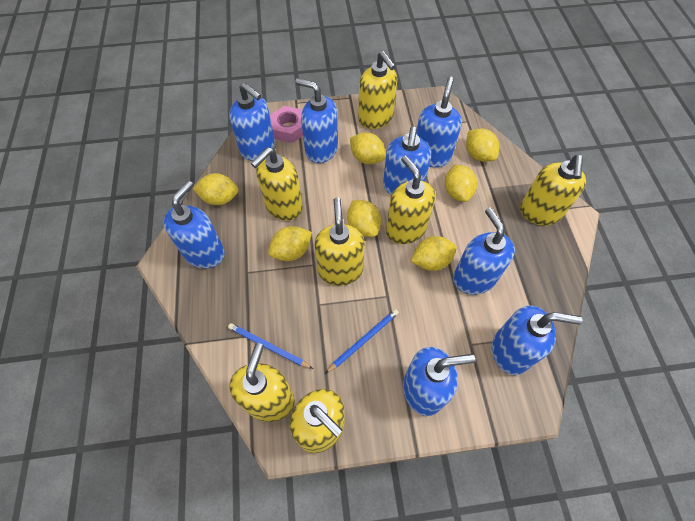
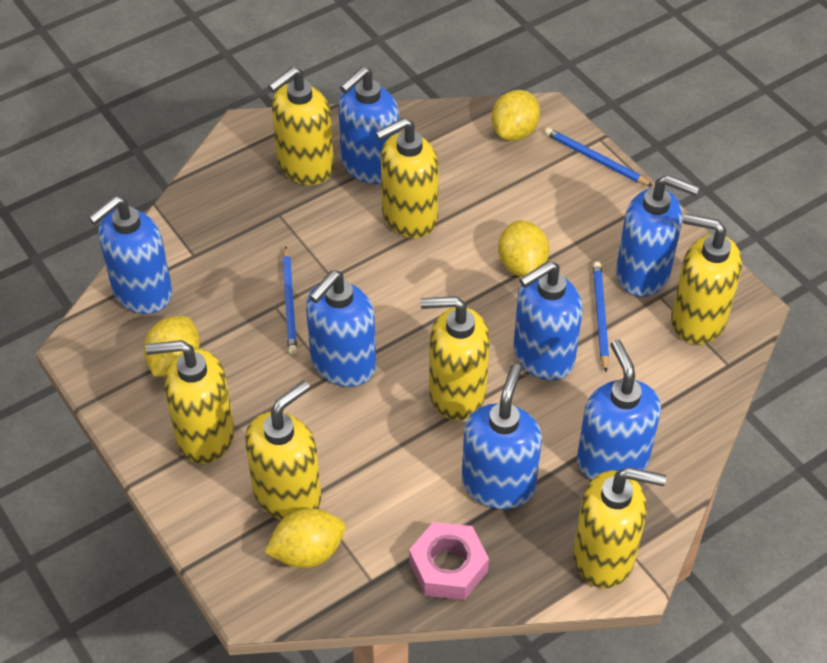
blue pencil: 2 -> 3
blue soap dispenser: 8 -> 7
yellow lemon: 7 -> 4

